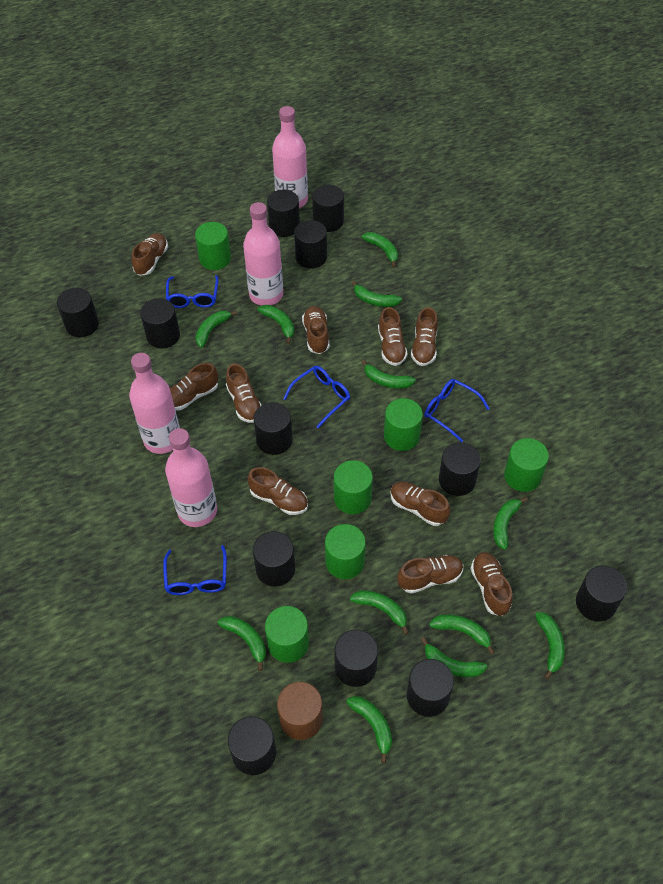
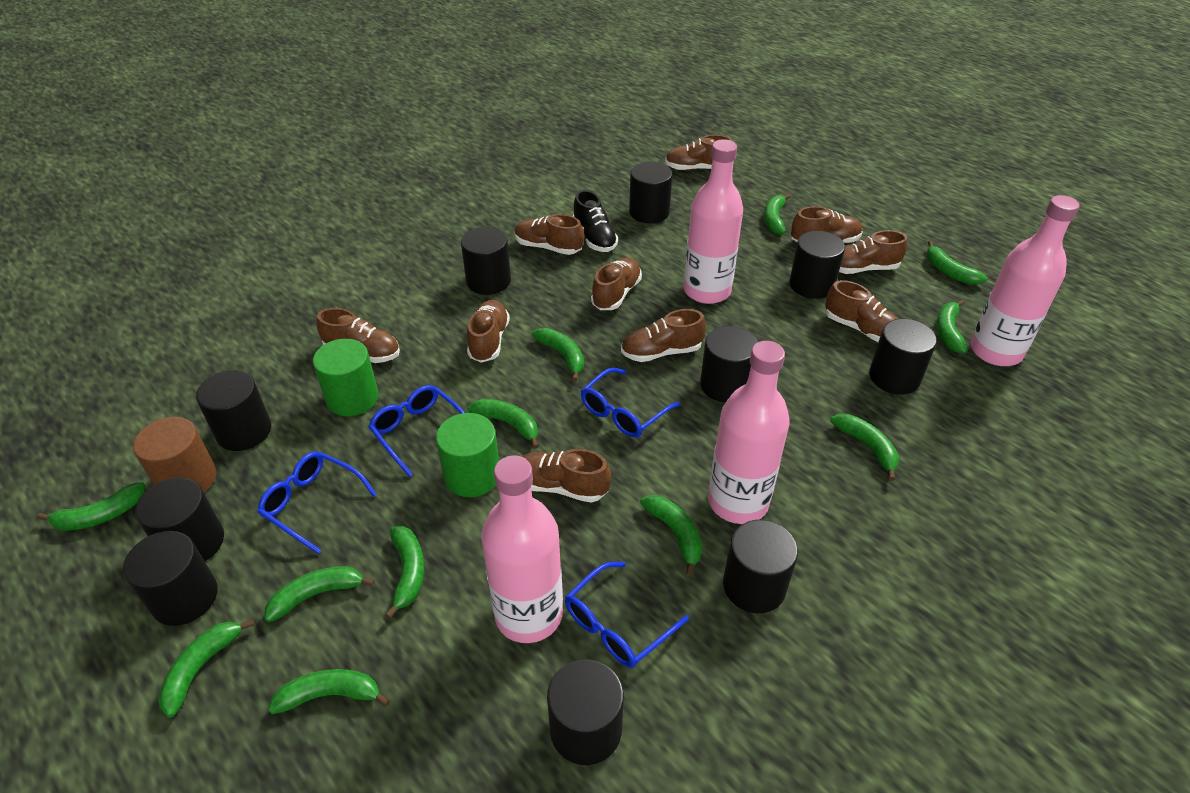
black cylinder: 12 -> 10
black shoe: 0 -> 1
green cylinder: 6 -> 2

